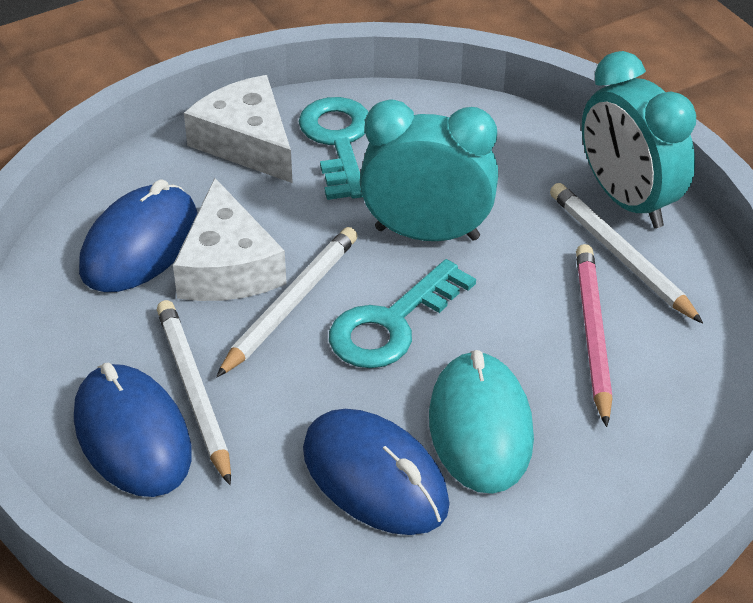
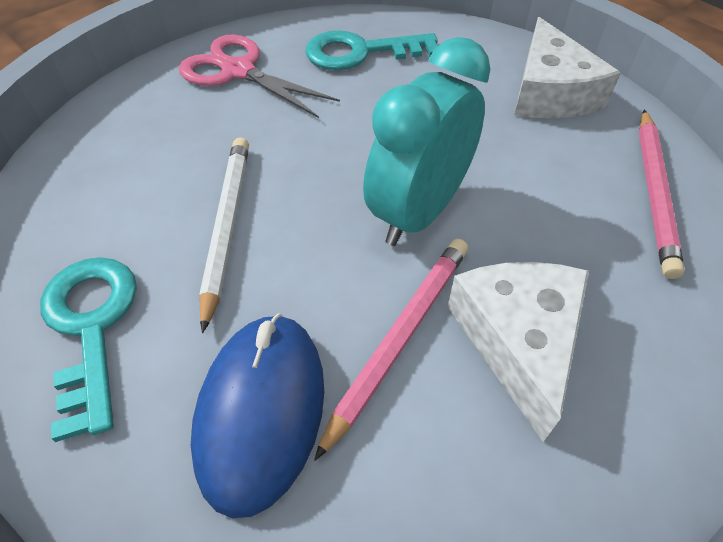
blue mouse: 3 -> 1
pink pencil: 1 -> 2
pink scissors: 0 -> 1
turquoise clock: 2 -> 1
turquoise mouse: 1 -> 0
white pencil: 3 -> 1

